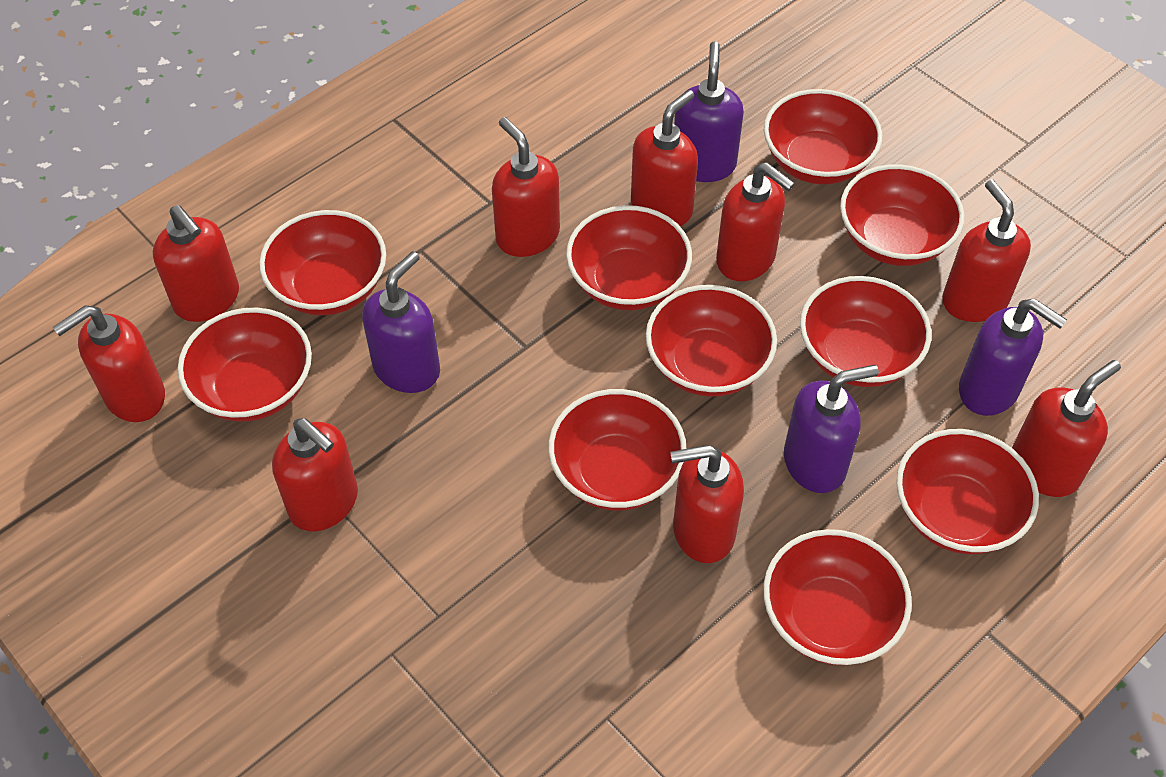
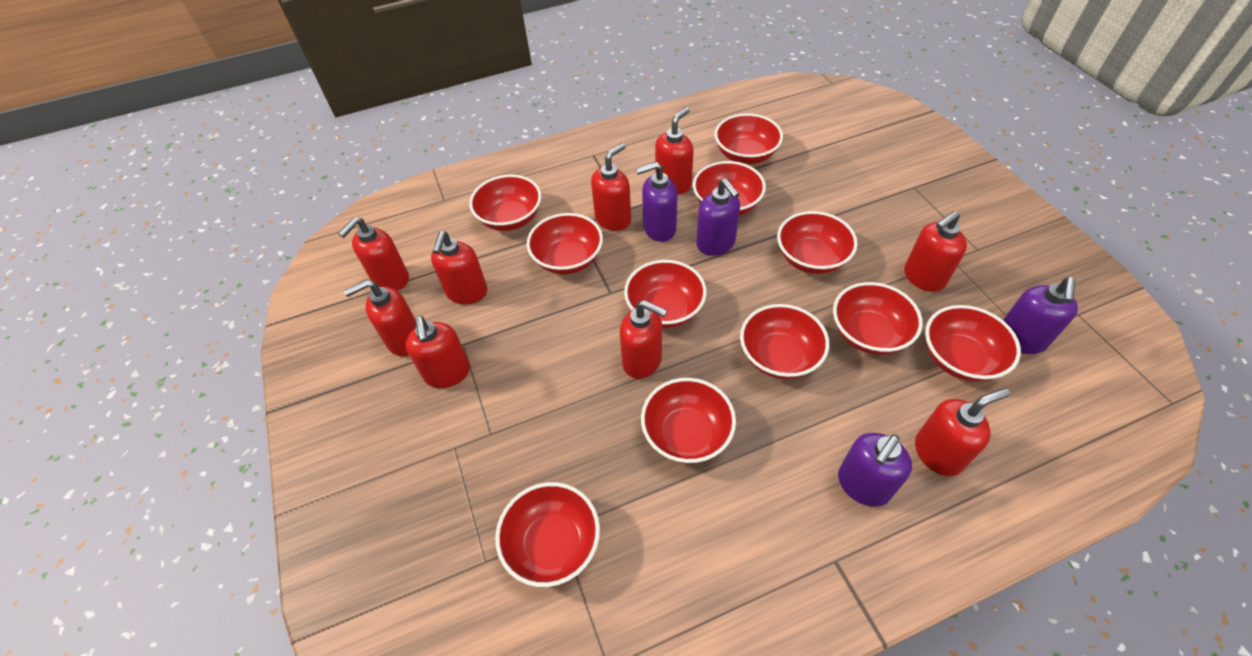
red bowl: 10 -> 11

